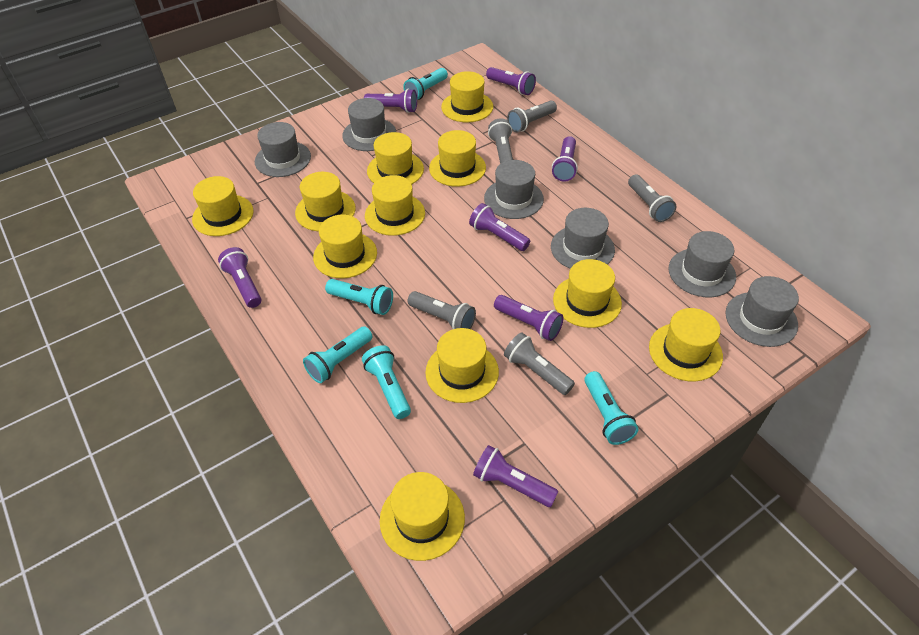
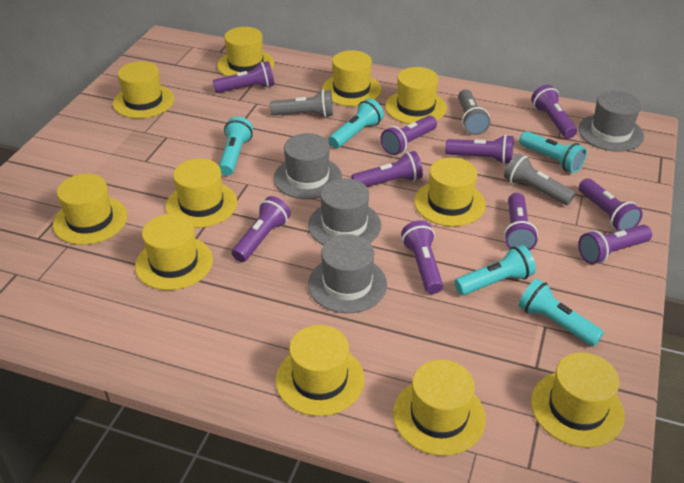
grey flashlight: 5 -> 3
grey hat: 6 -> 4
purple flashlight: 7 -> 10

